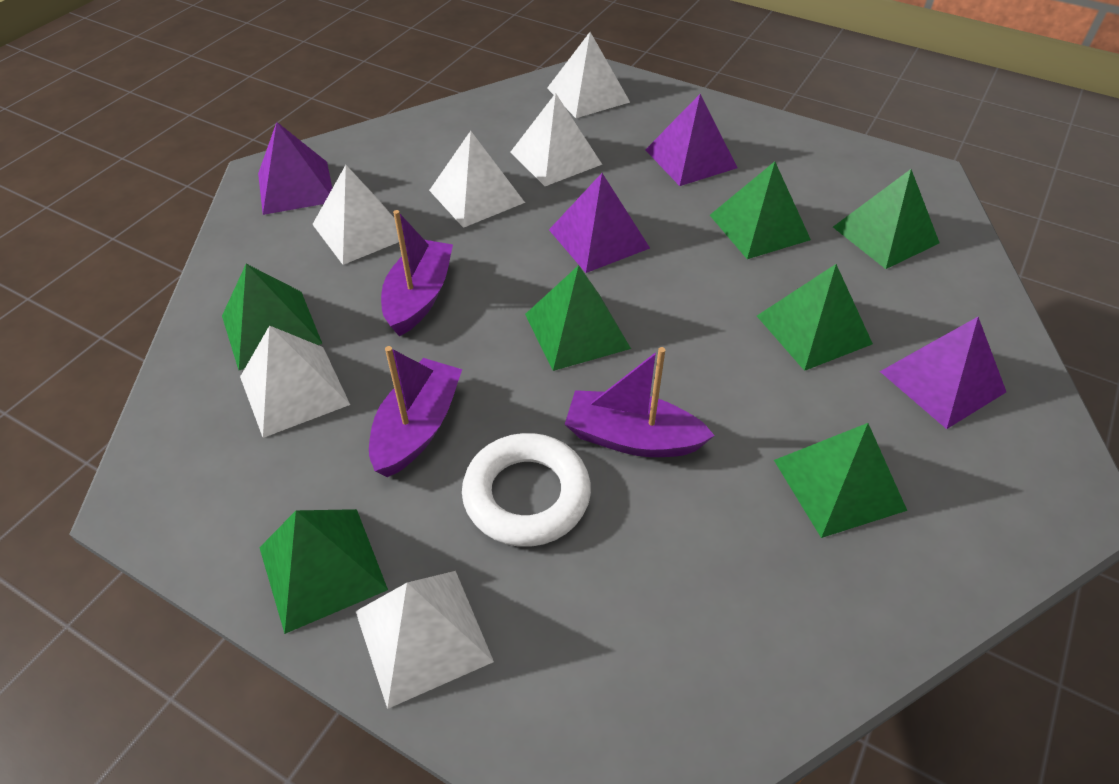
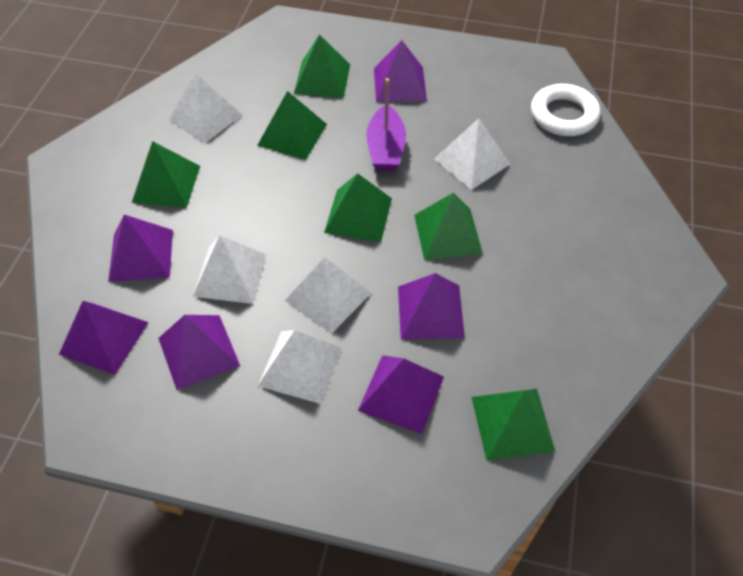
green pyramid: 7 -> 6
purple boat: 3 -> 1
purple pyramid: 4 -> 6
white pyramid: 6 -> 5

